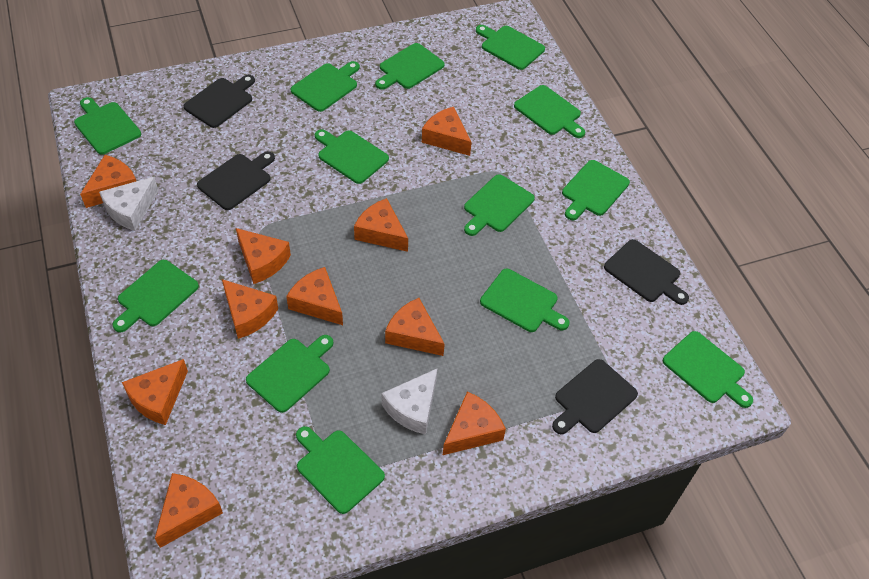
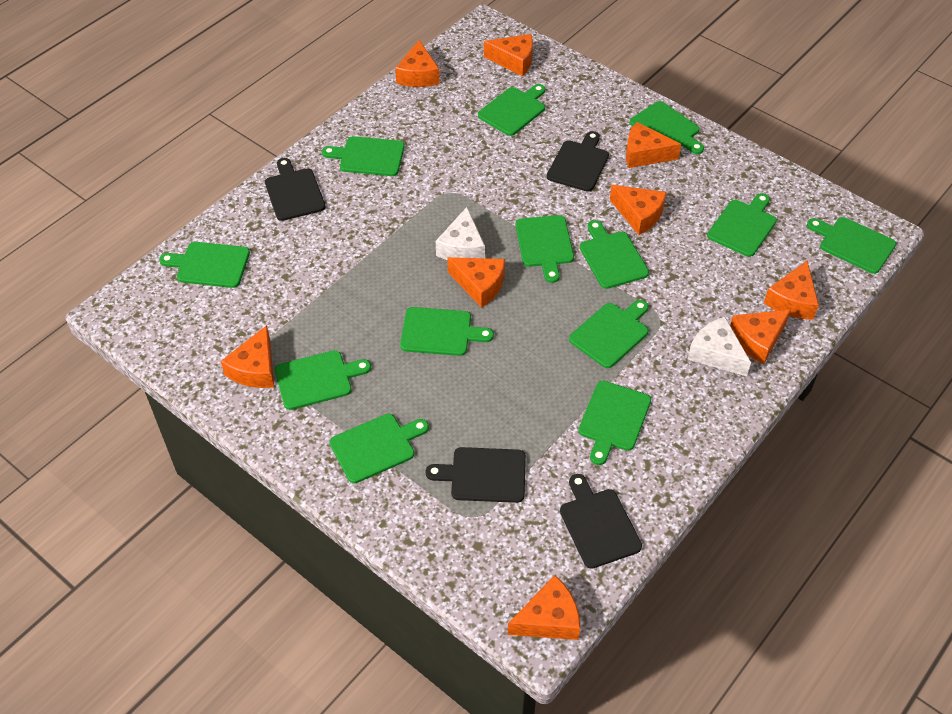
orange cheese: 10 -> 9

